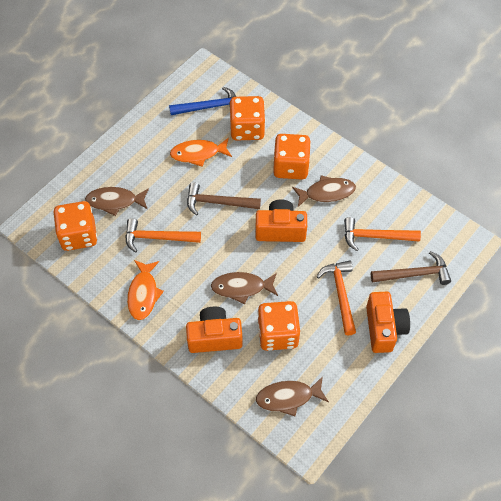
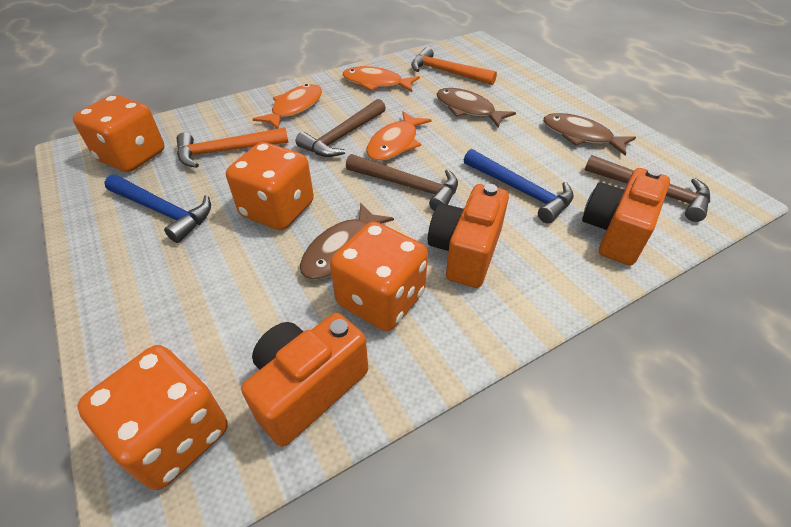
blue hammer: 1 -> 2
brown fish: 4 -> 3
brown hammer: 2 -> 3
orange fish: 2 -> 3
orange hammer: 3 -> 2

